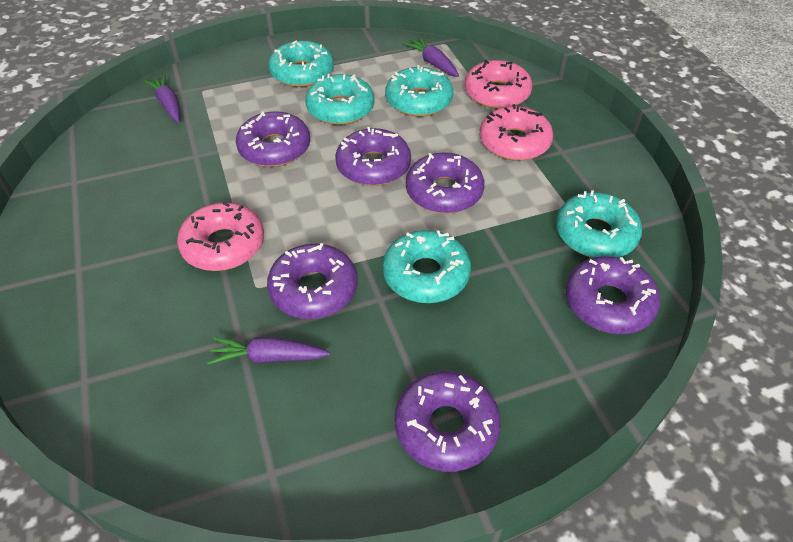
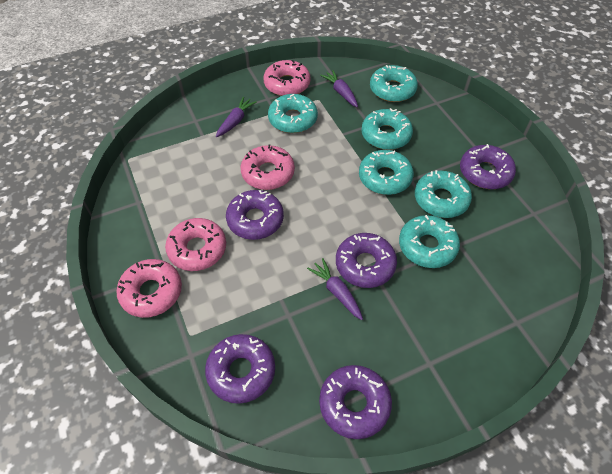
pink donut: 3 -> 4
purple donut: 6 -> 5
turquoise donut: 5 -> 6

